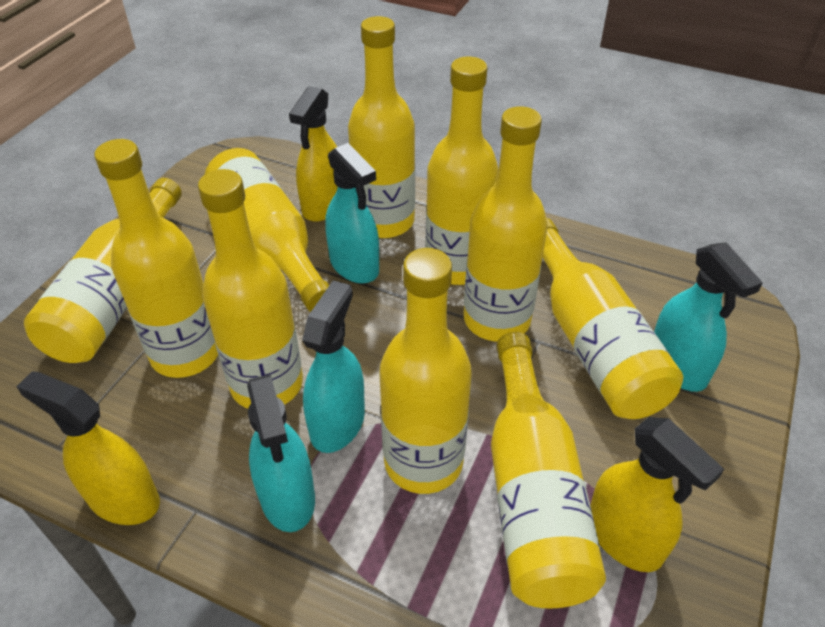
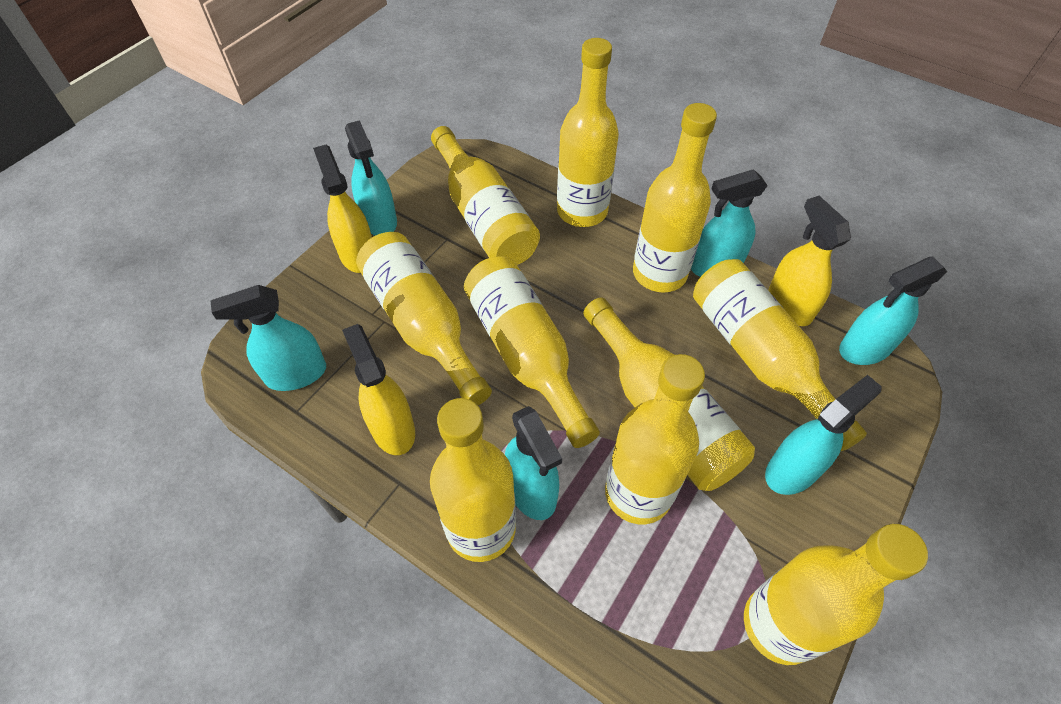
turquoise spray bottle: 4 -> 6

